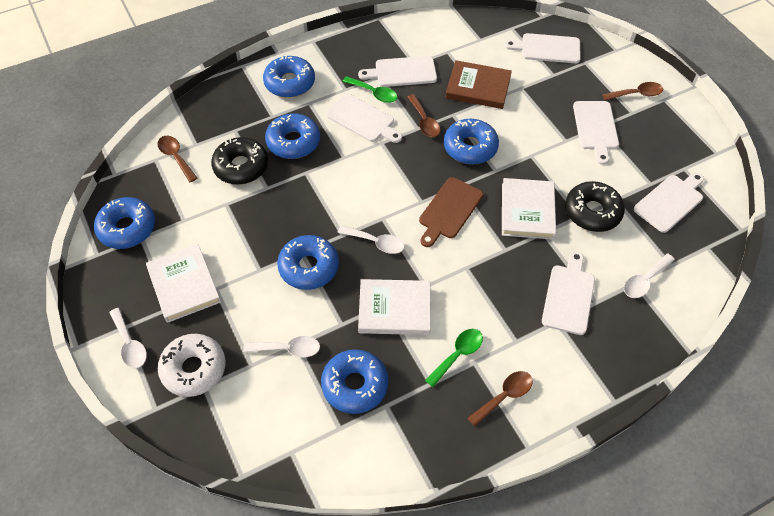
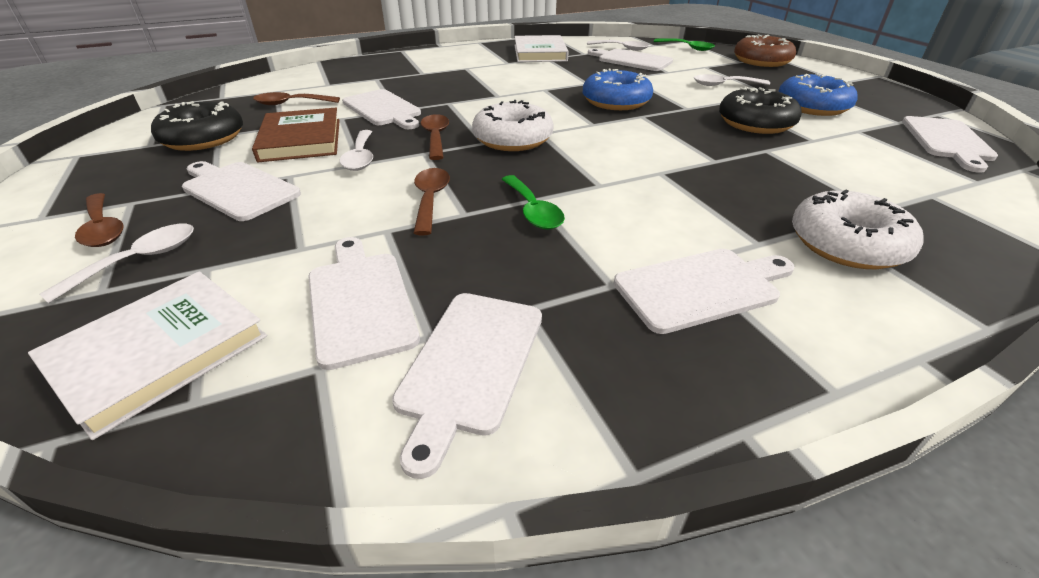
blue donut: 6 -> 2
brown cutting board: 1 -> 0
brown donut: 0 -> 1
white book: 3 -> 2
white cutting board: 6 -> 7
white donut: 1 -> 2

